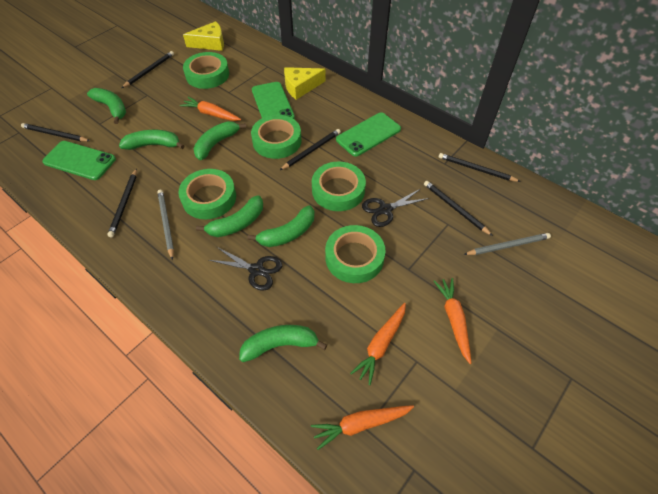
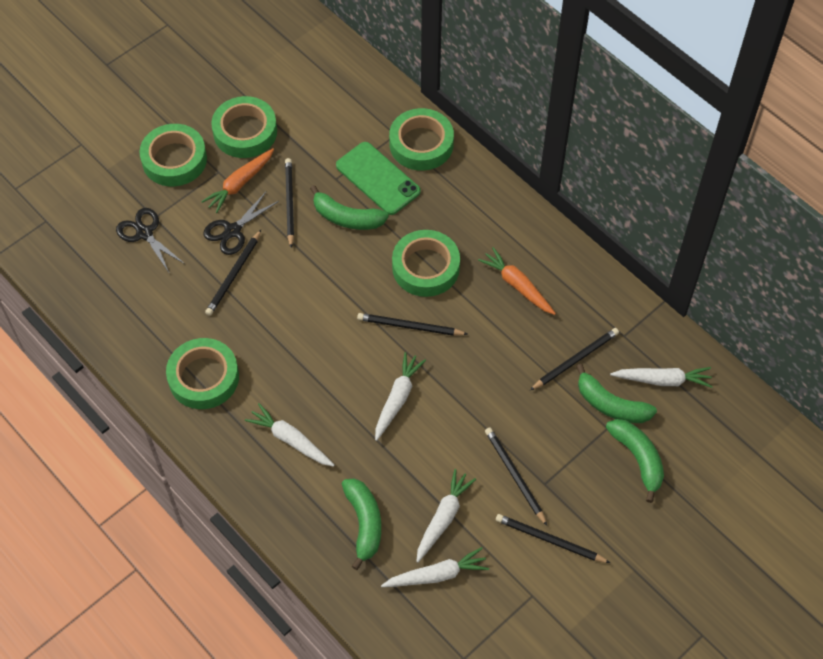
green banana: 6 -> 4
green phone: 3 -> 1
grey pencil: 2 -> 0
orange carrot: 4 -> 2
white carrot: 0 -> 5
yellow cheese: 2 -> 0

